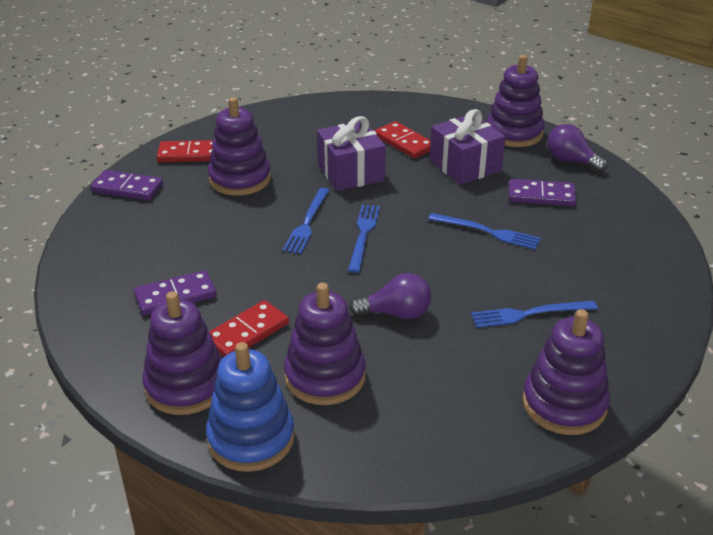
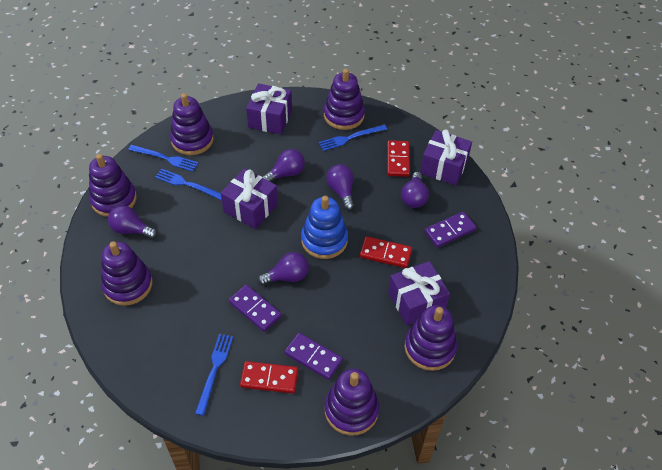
purple gift: 2 -> 4
purple light bulb: 2 -> 5
purple stacking toy: 5 -> 6

